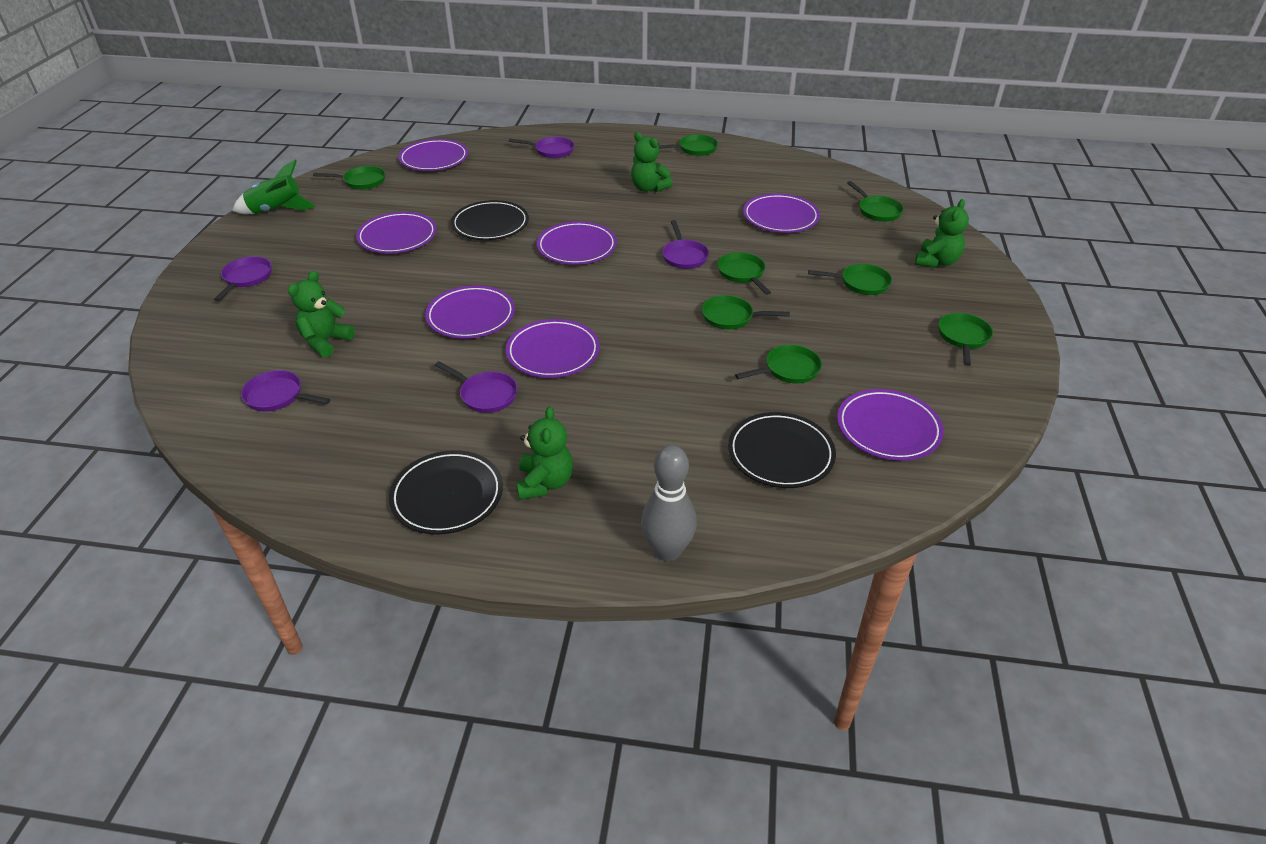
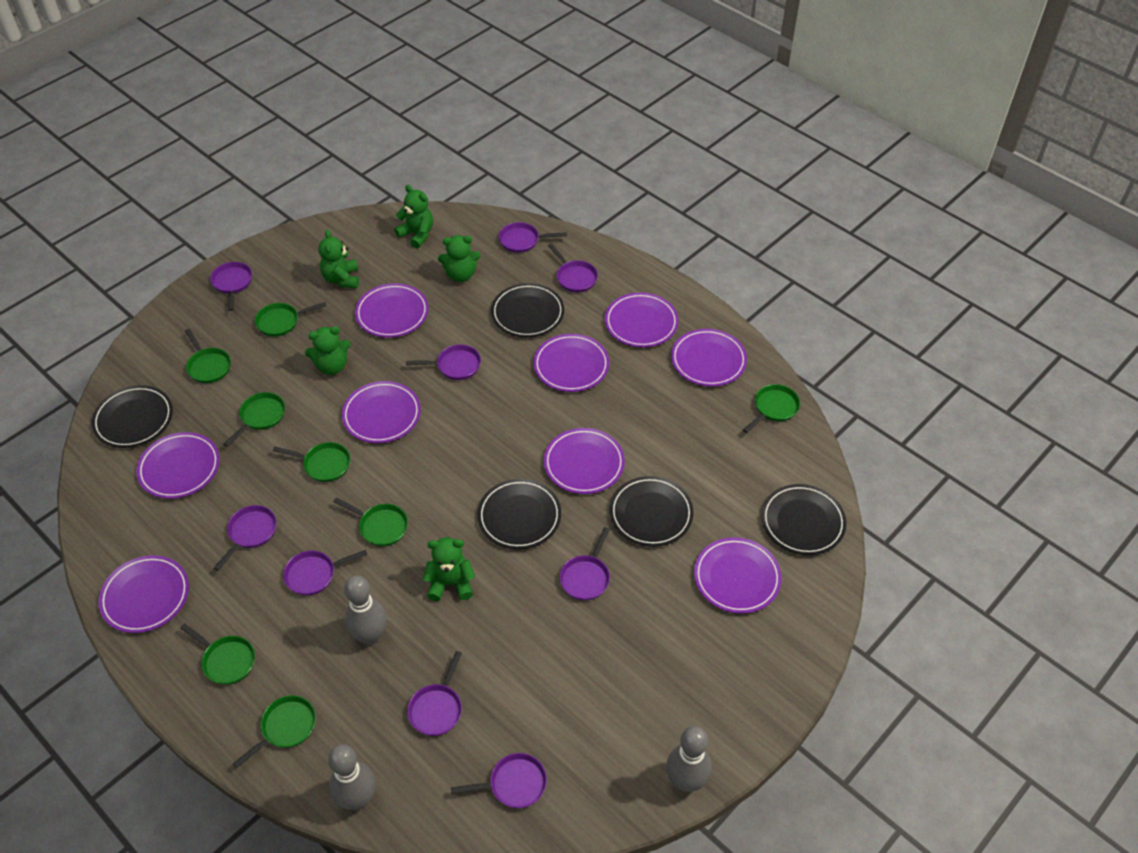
black plate: 3 -> 5
green rocket: 1 -> 0
green teddy bear: 4 -> 5
grey bowling pin: 1 -> 3
purple pan: 5 -> 9
purple plate: 7 -> 9

